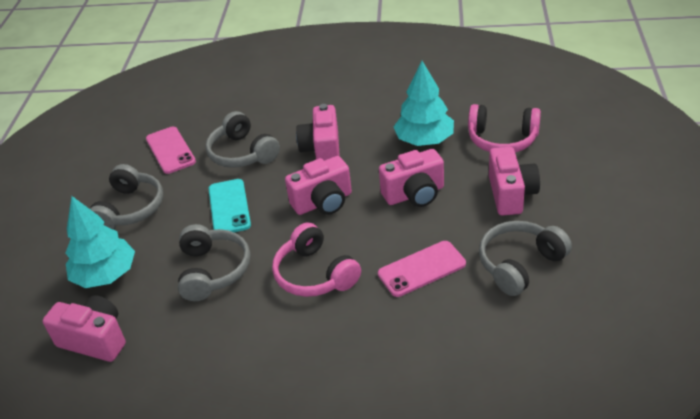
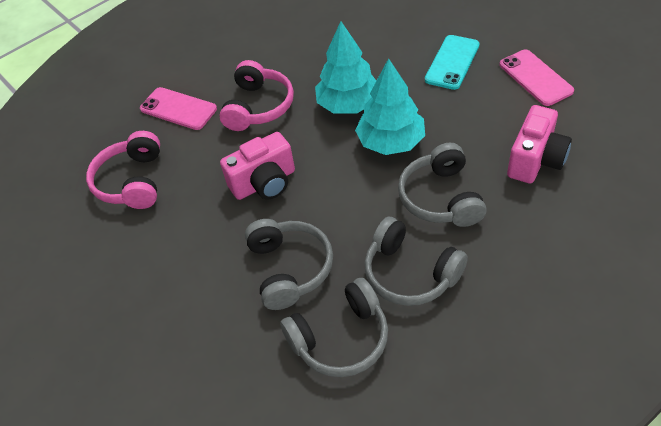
pink camera: 5 -> 2

